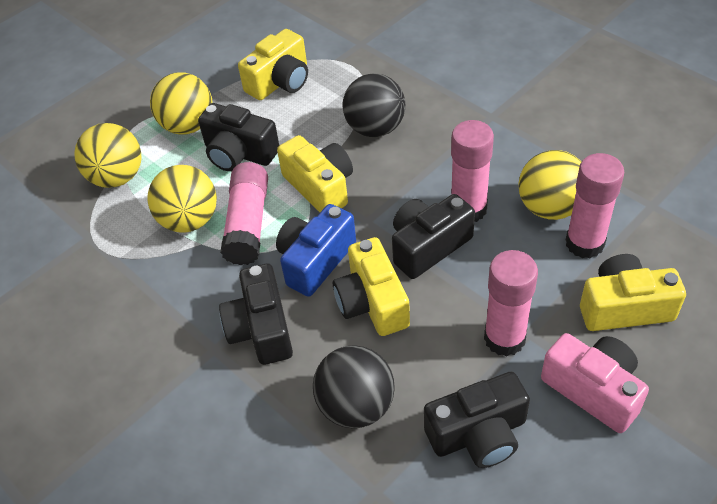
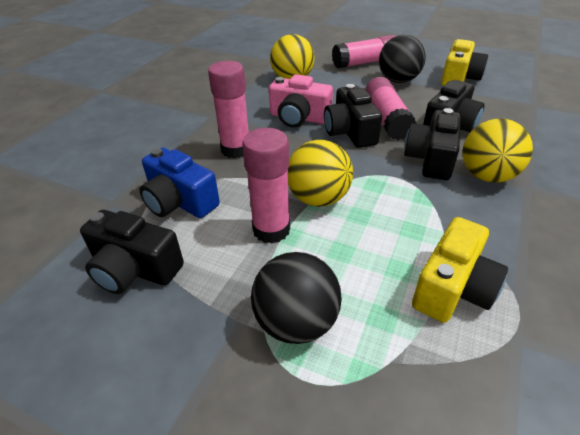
yellow ball: 4 -> 3
yellow camera: 4 -> 2

